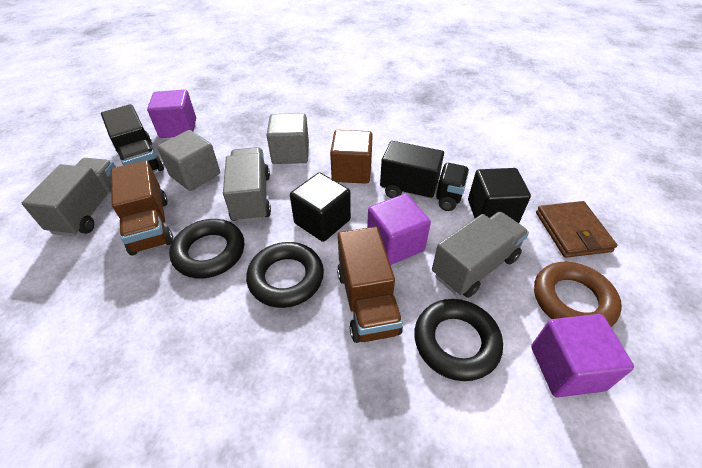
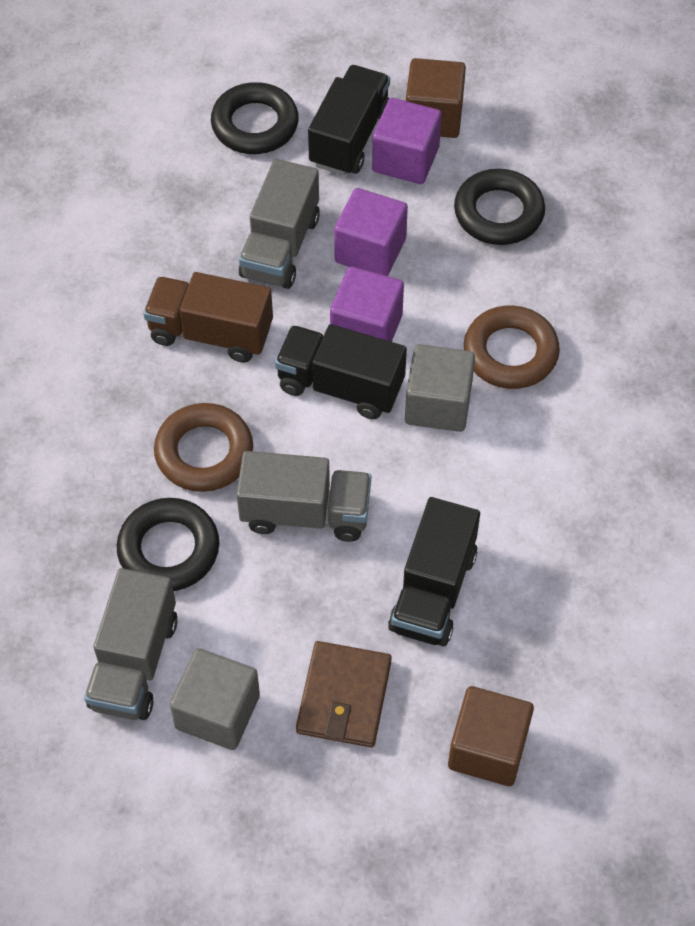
black cube: 2 -> 0
black truck: 2 -> 3
brown cube: 1 -> 2
brown ring: 1 -> 2
brown truck: 2 -> 1

